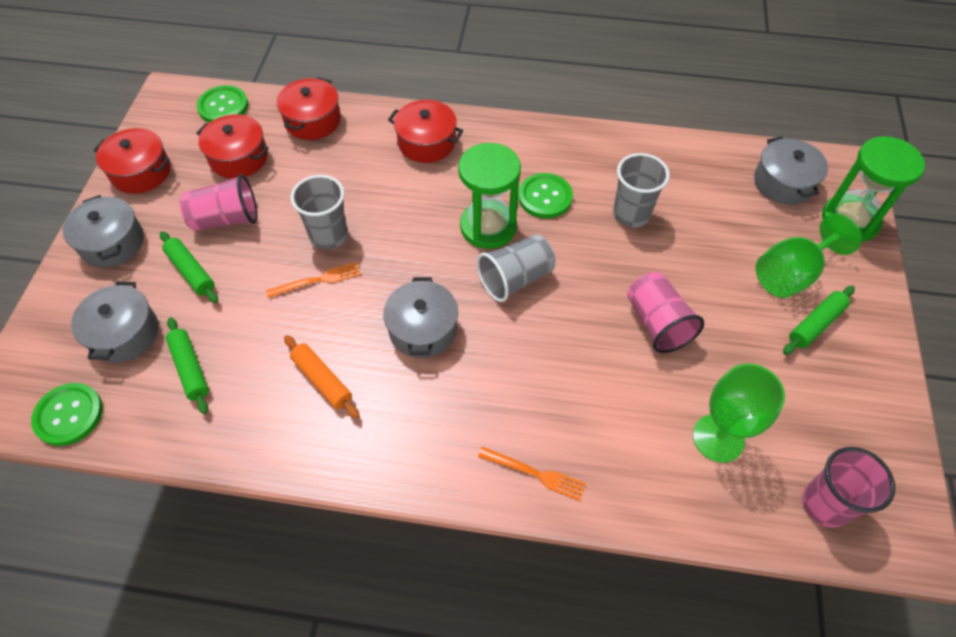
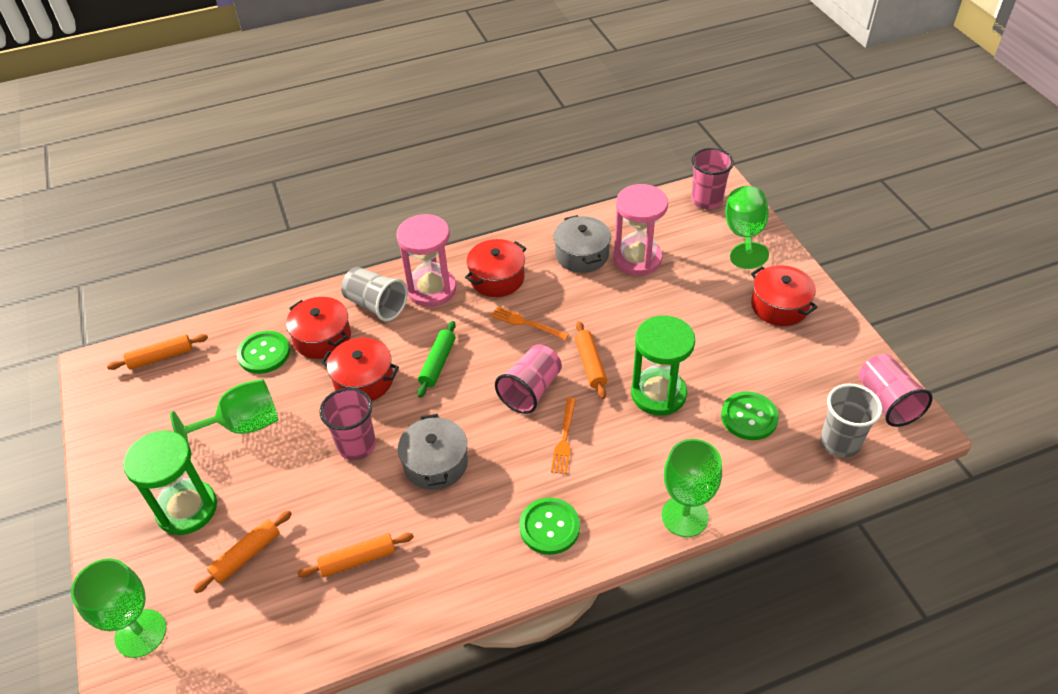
green goblet: 2 -> 4
green rolling pin: 3 -> 1
grey cup: 3 -> 2
grey pot: 4 -> 2
orange rolling pin: 1 -> 4
pink cup: 3 -> 4
pink hourglass: 0 -> 2

